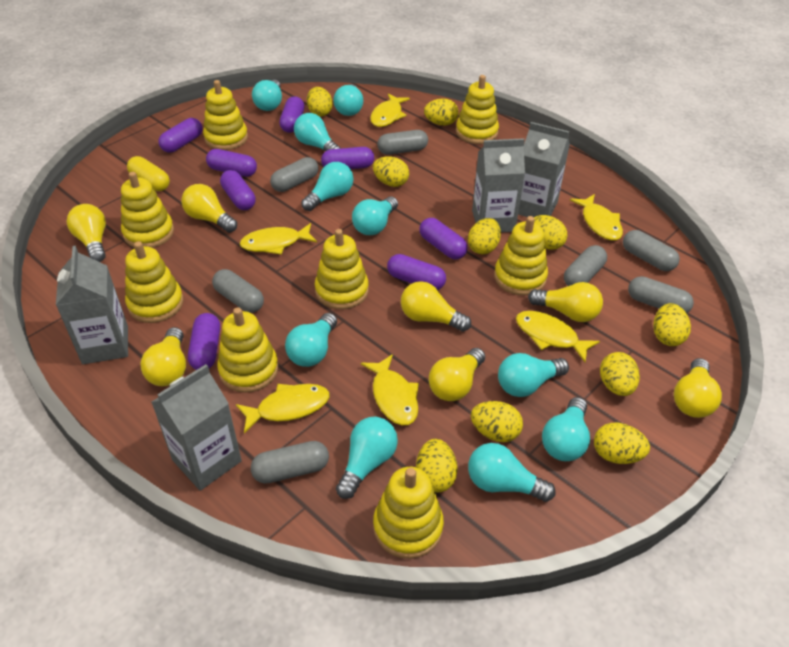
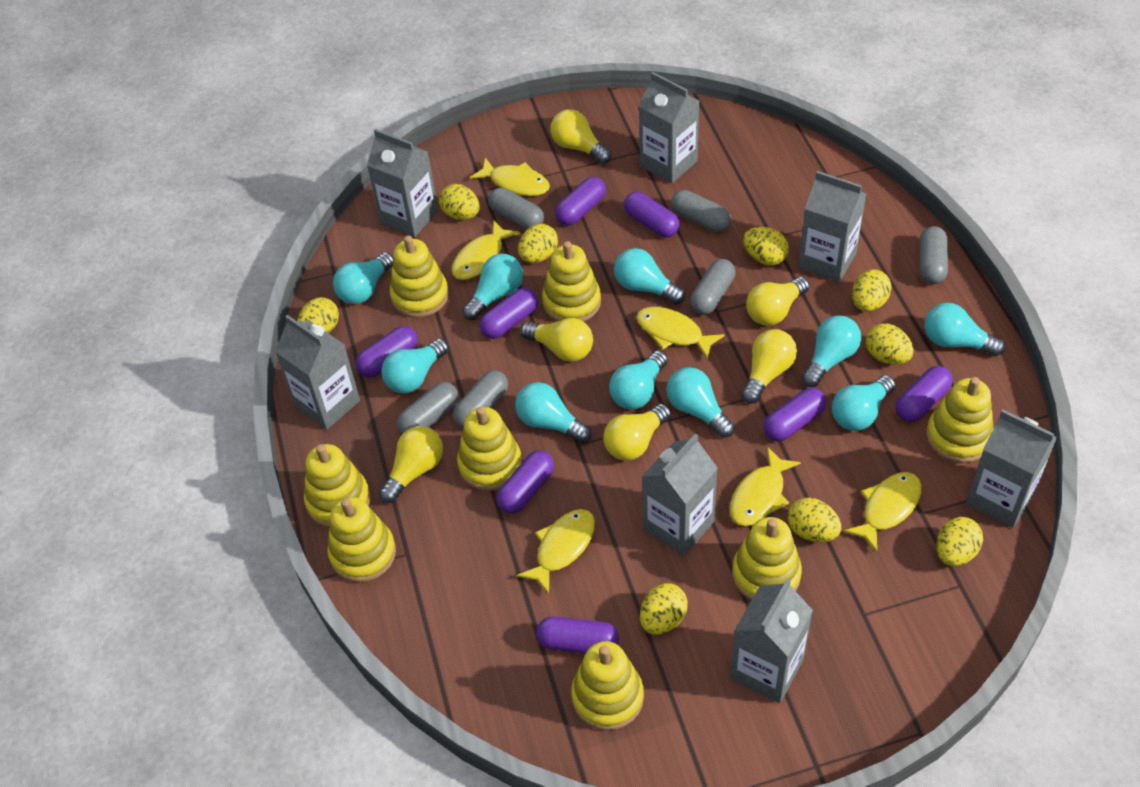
grey capsule: 7 -> 6
grey carton: 4 -> 7
yellow capsule: 1 -> 0
yellow egg: 10 -> 9
yellow light bulb: 7 -> 6

